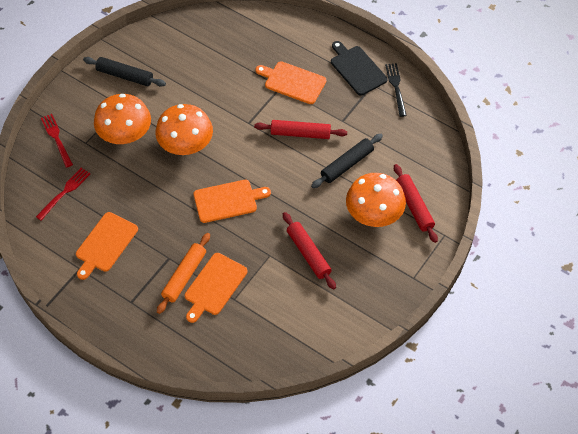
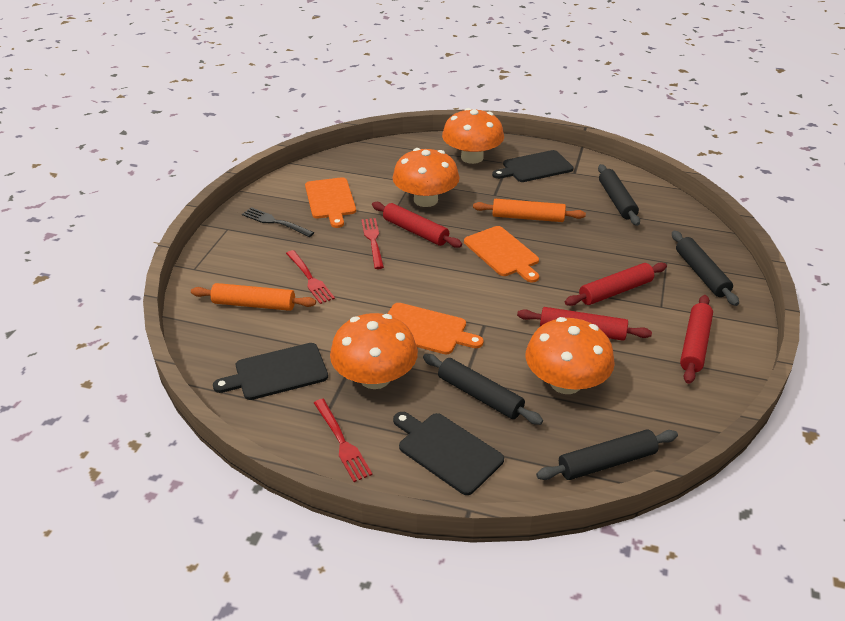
black cutting board: 1 -> 3
black rolling pin: 2 -> 4
orange cutting board: 4 -> 3
orange mushroom: 3 -> 4
orange rolling pin: 1 -> 2
red fork: 2 -> 3
red rolling pin: 3 -> 4

